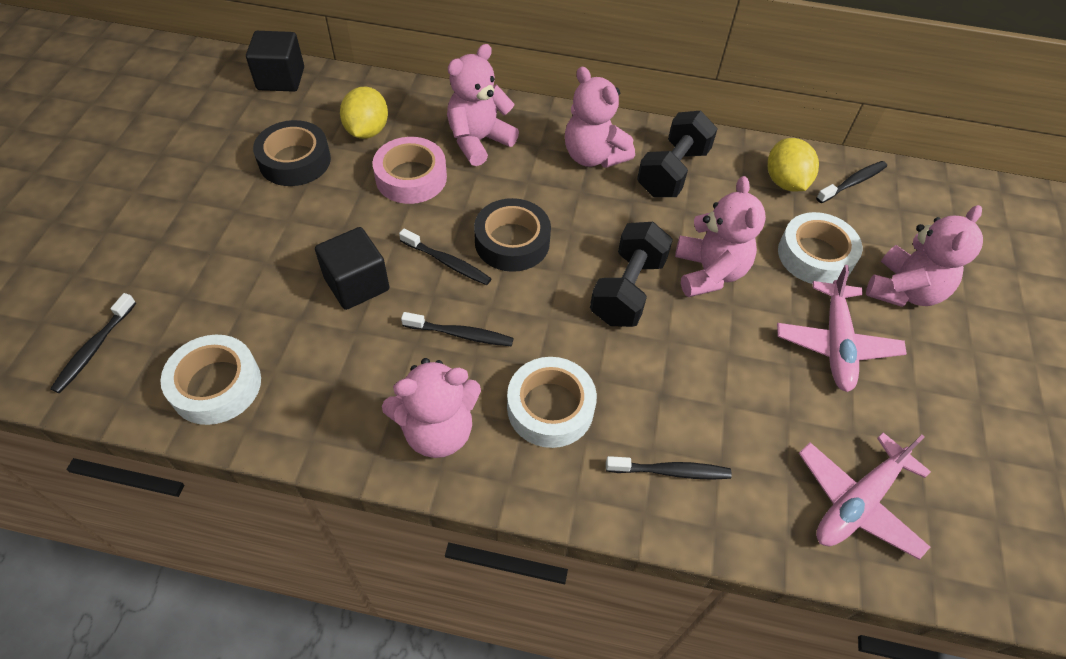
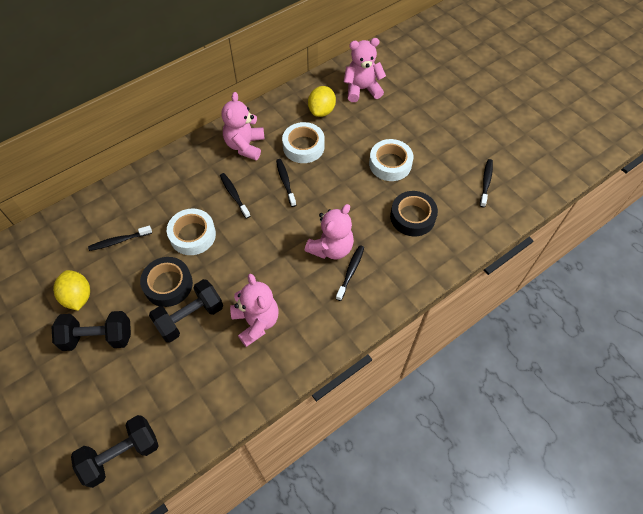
black cube: 2 -> 0
black dumbbell: 2 -> 3
pink plane: 2 -> 0
pink tape: 1 -> 0
pink teddy bear: 5 -> 4

